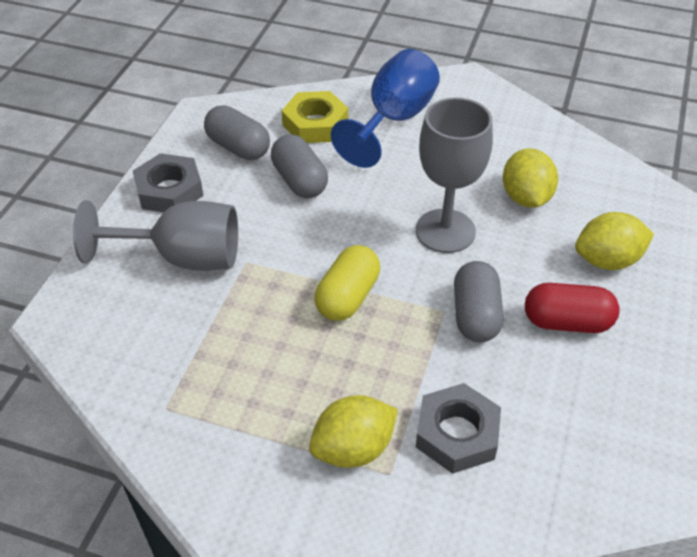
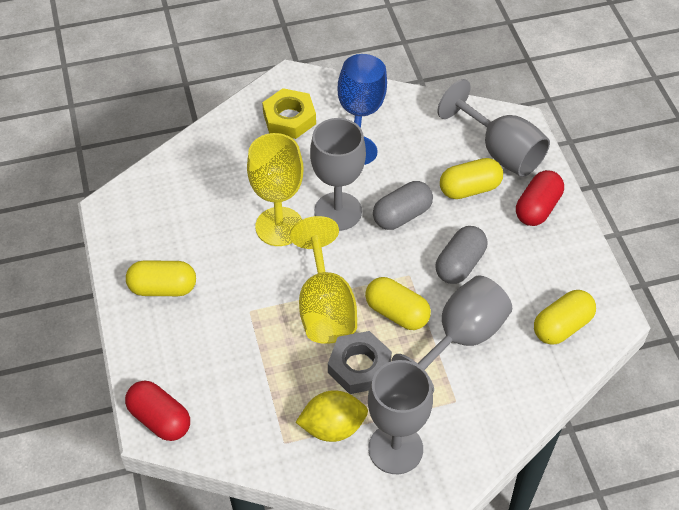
grey capsule: 3 -> 2
grey goblet: 2 -> 4
grey nut: 2 -> 1
red capsule: 1 -> 2
yellow capsule: 1 -> 4
yellow goblet: 0 -> 2
yellow lemon: 3 -> 1

